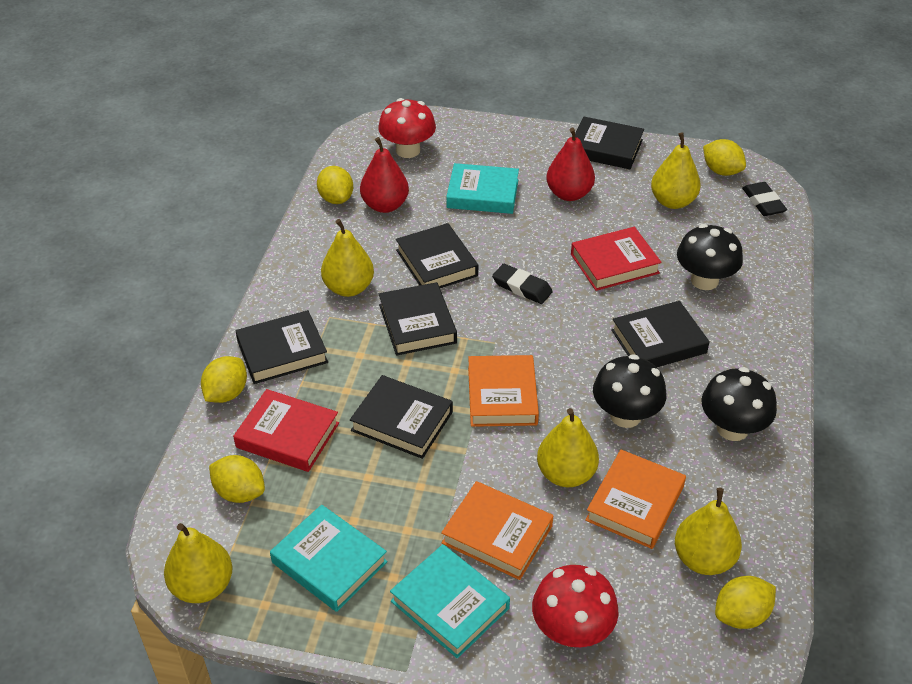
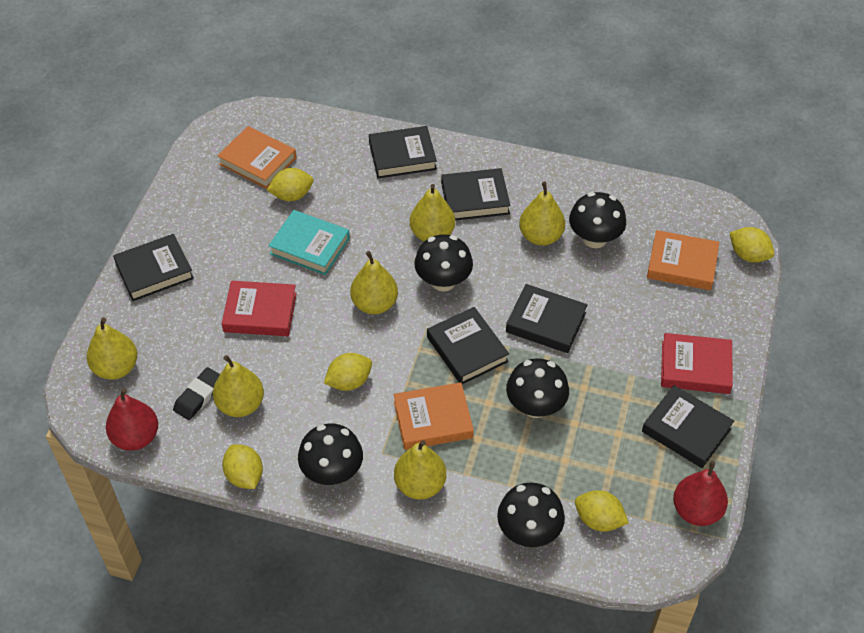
black eraser: 2 -> 1
black mushroom: 3 -> 5
red mushroom: 2 -> 0
turquoise book: 3 -> 1
yellow pear: 5 -> 6

